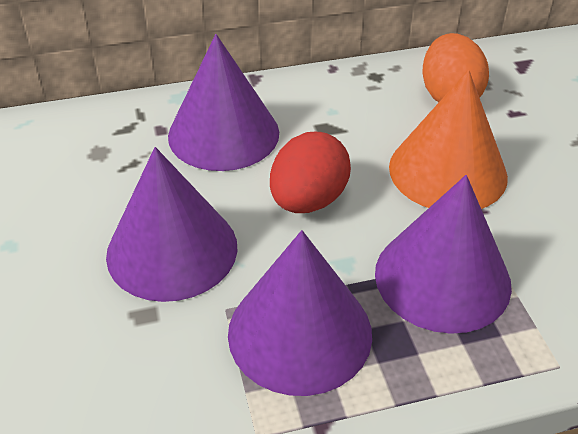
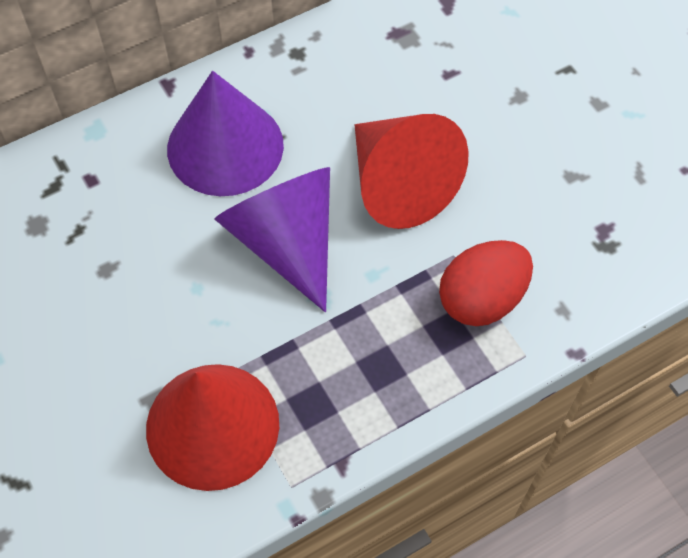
orange cone: 1 -> 0
orange egg: 1 -> 0
purple cone: 4 -> 2
red cone: 0 -> 2

